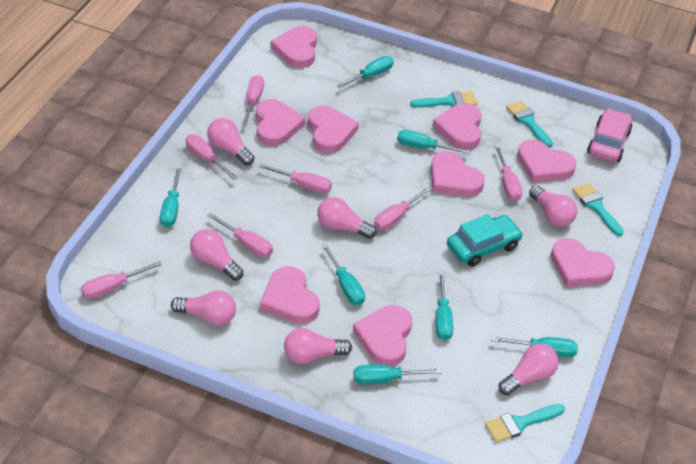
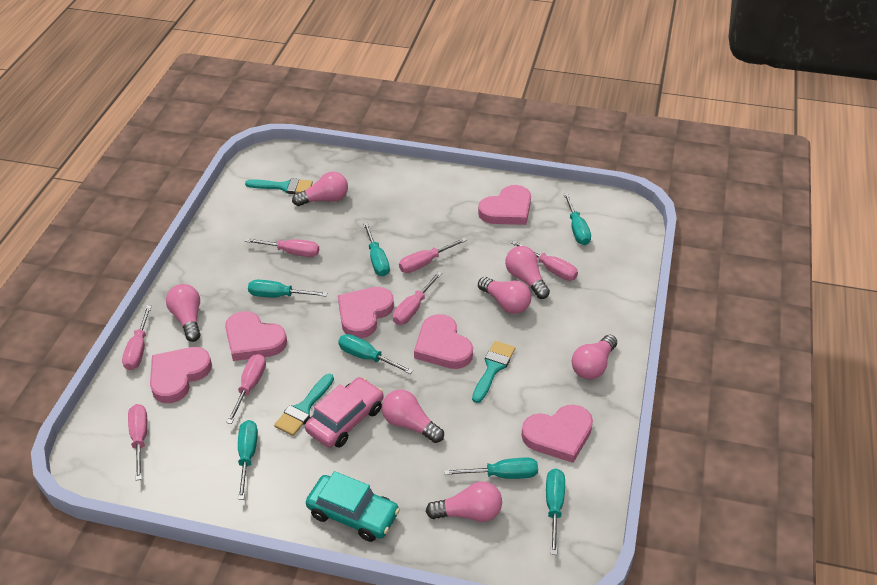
pink heart: 9 -> 6
turquoise brush: 4 -> 3

